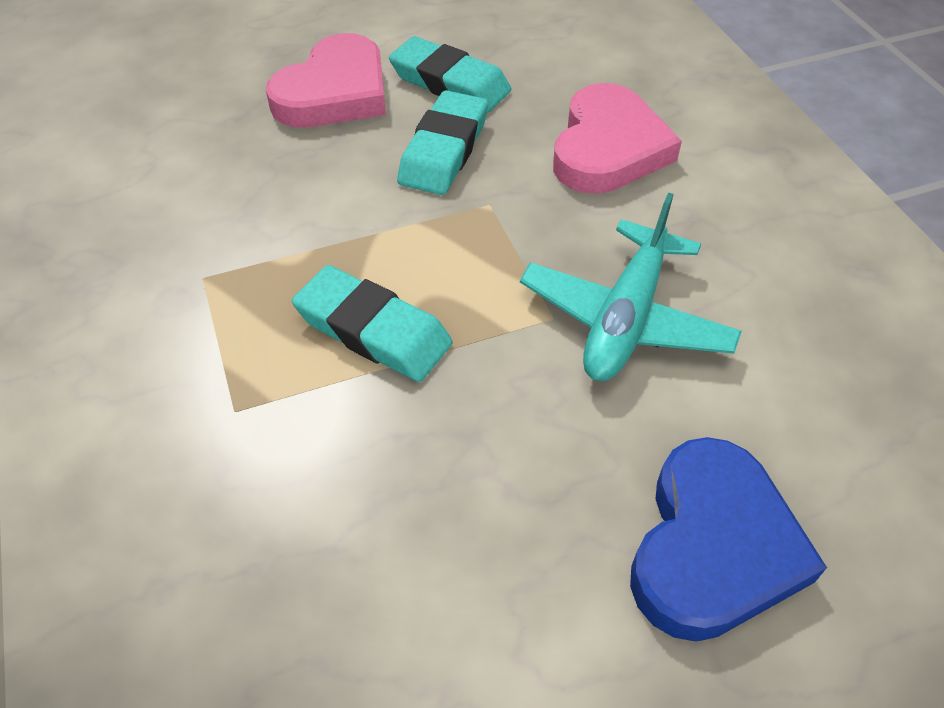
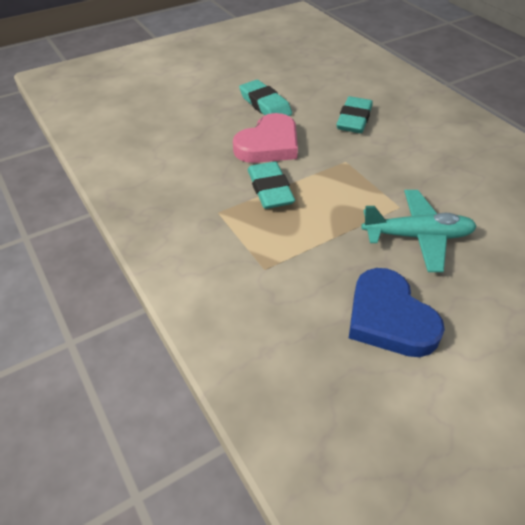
pink heart: 2 -> 1

